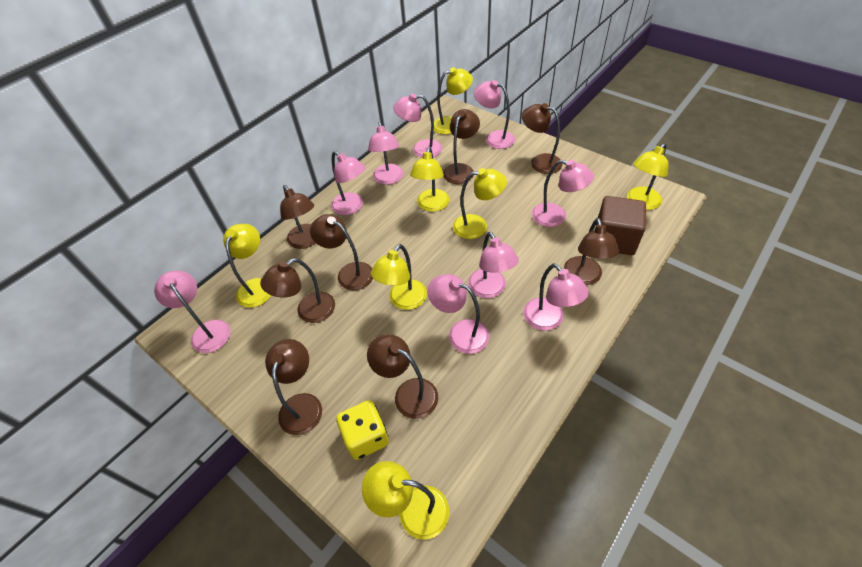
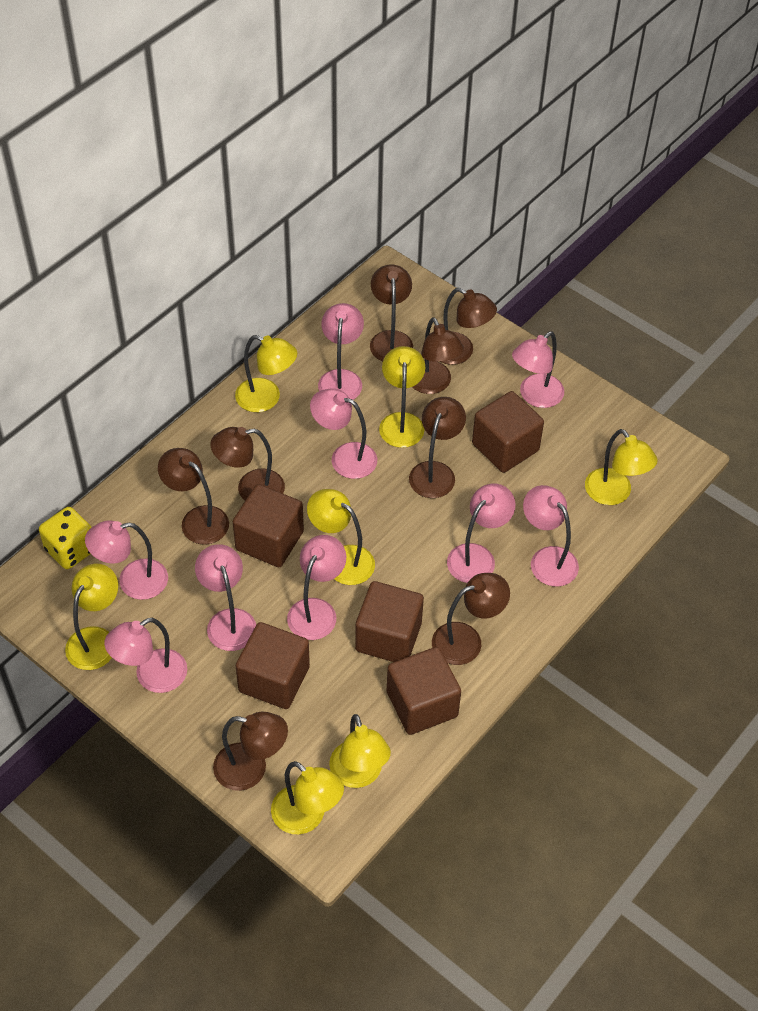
brown cube: 1 -> 5

